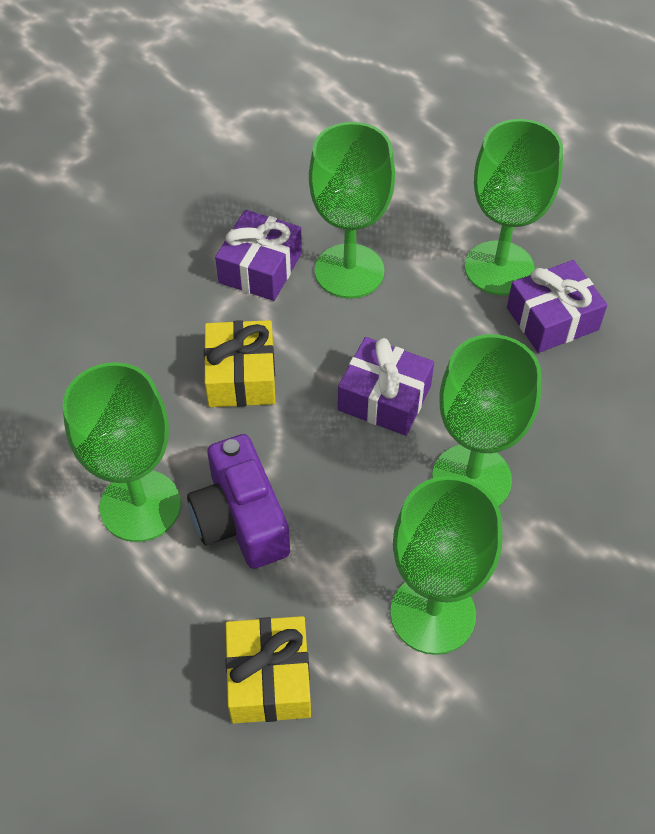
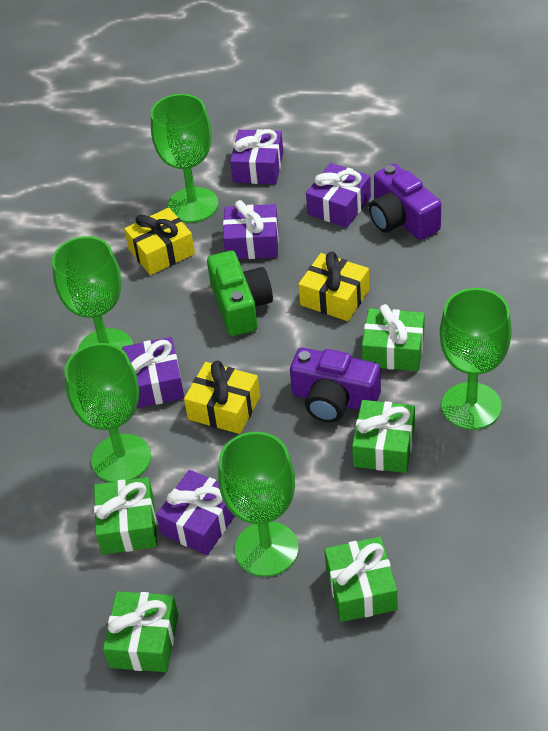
green camera: 0 -> 1
green gift: 0 -> 5
purple camera: 1 -> 2
purple gift: 3 -> 5
yellow gift: 2 -> 3

